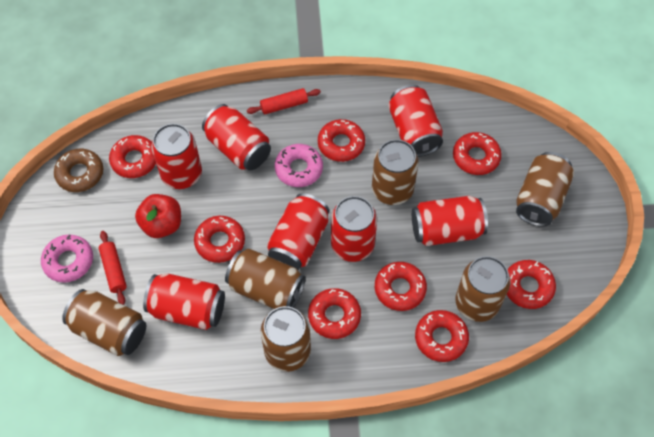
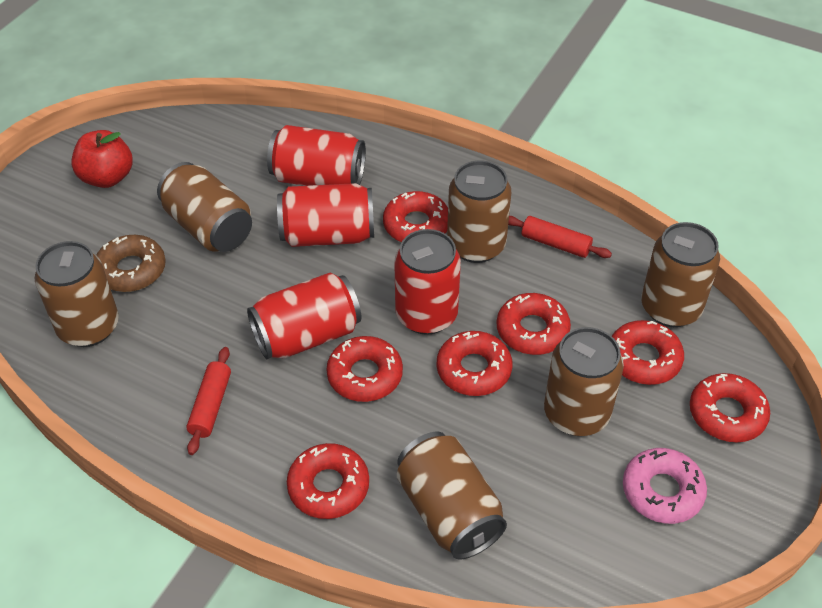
pink donut: 2 -> 1
red can: 7 -> 4
red donut: 8 -> 7

